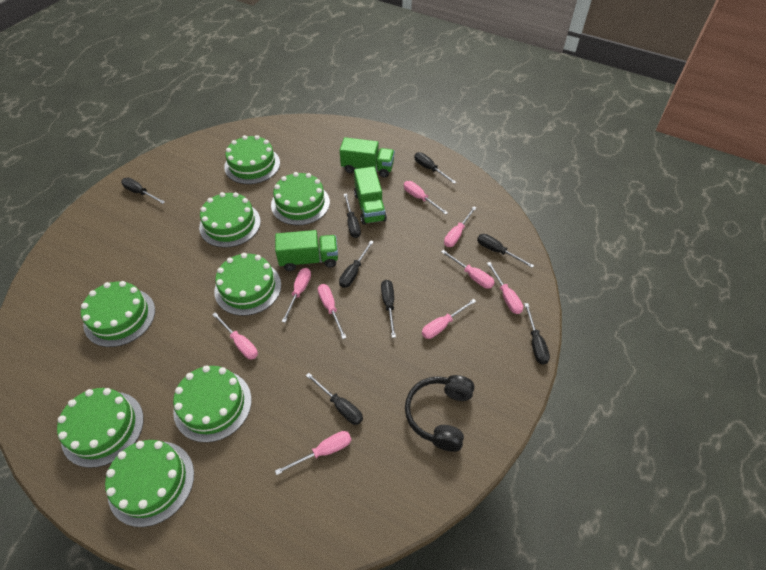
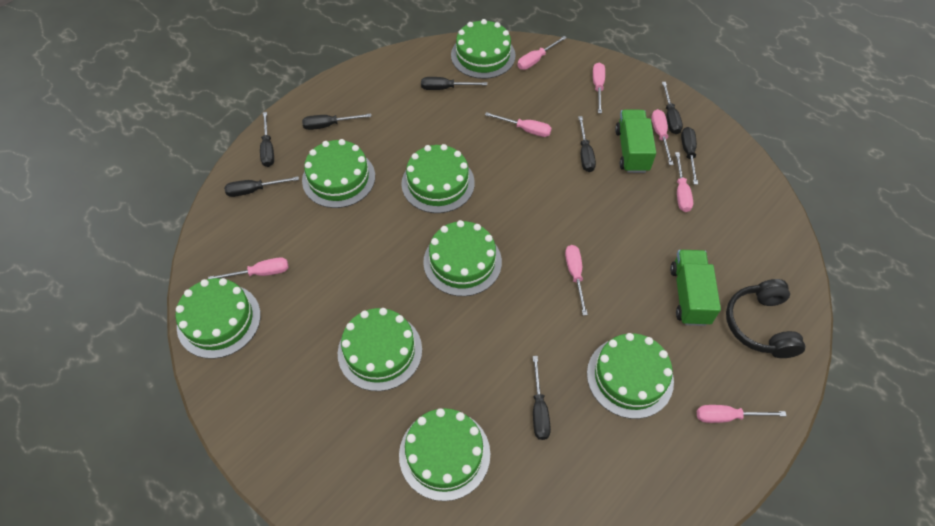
green truck: 3 -> 2
pink screwdriver: 9 -> 8

